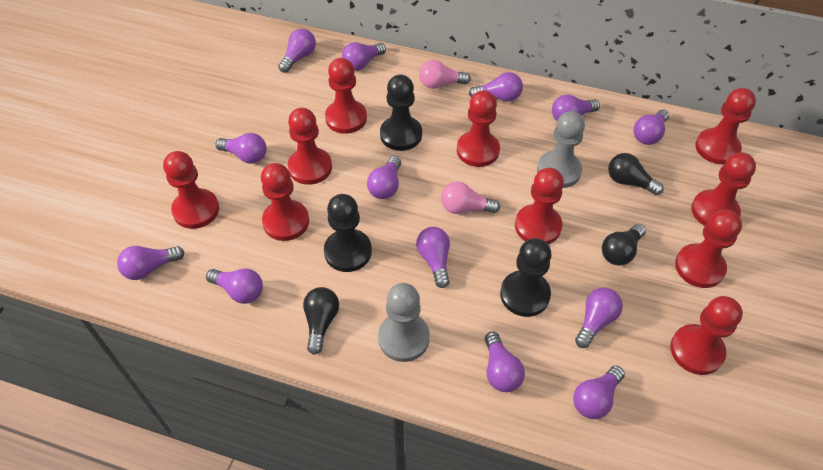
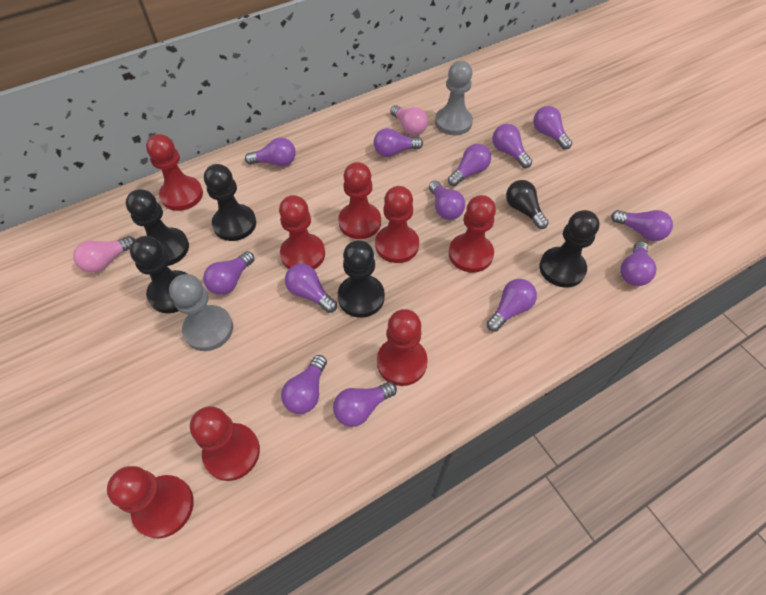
black light bulb: 3 -> 1
black pawn: 3 -> 5
red pawn: 10 -> 8

